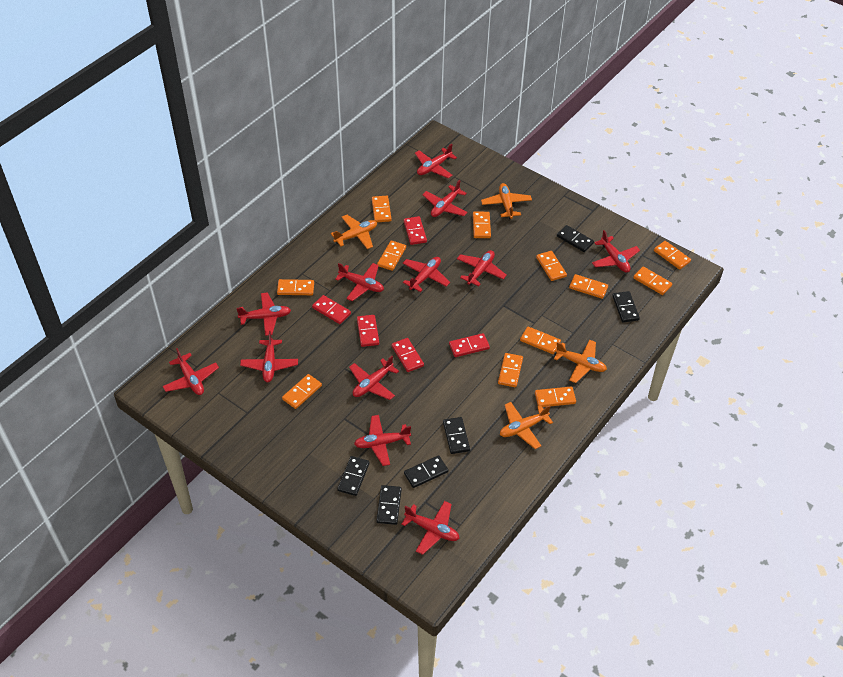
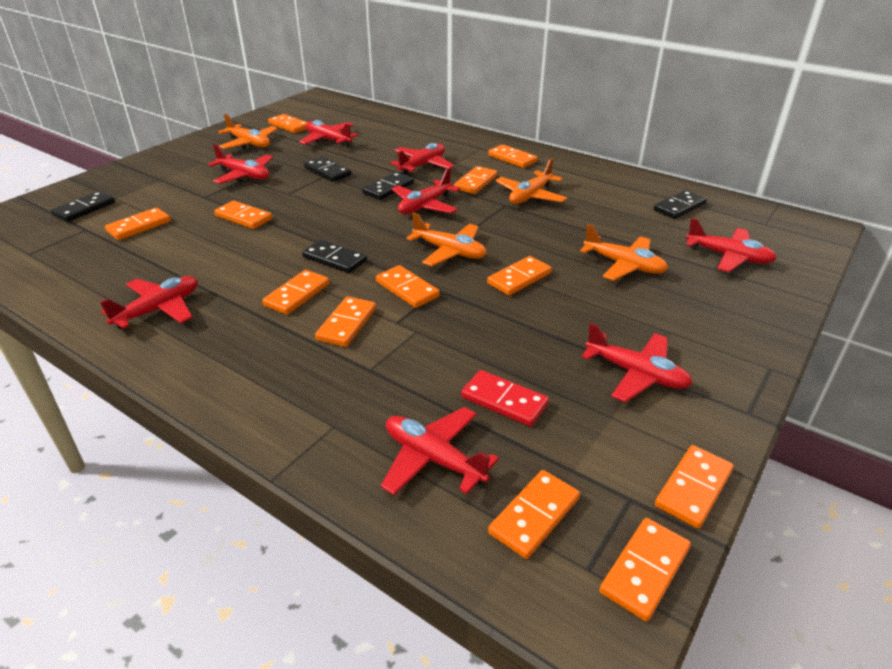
black domino: 6 -> 5
red domino: 5 -> 1
red plane: 12 -> 8

